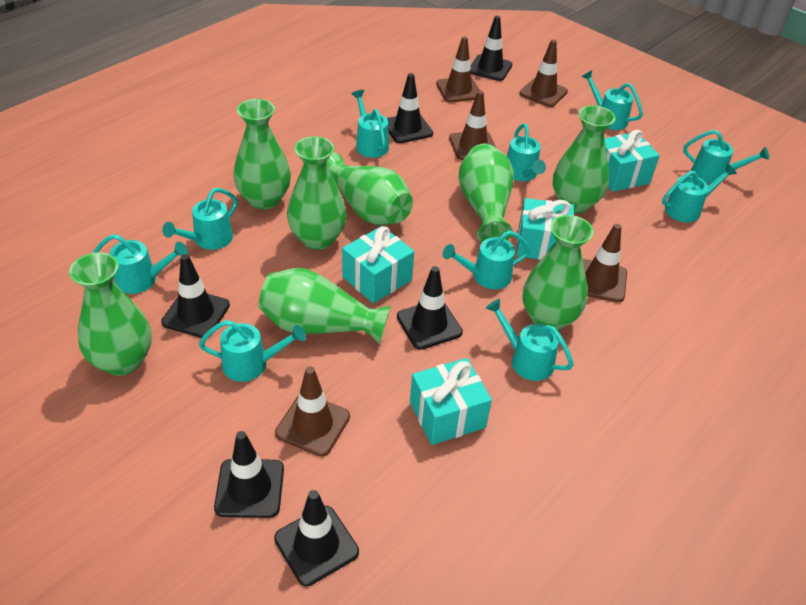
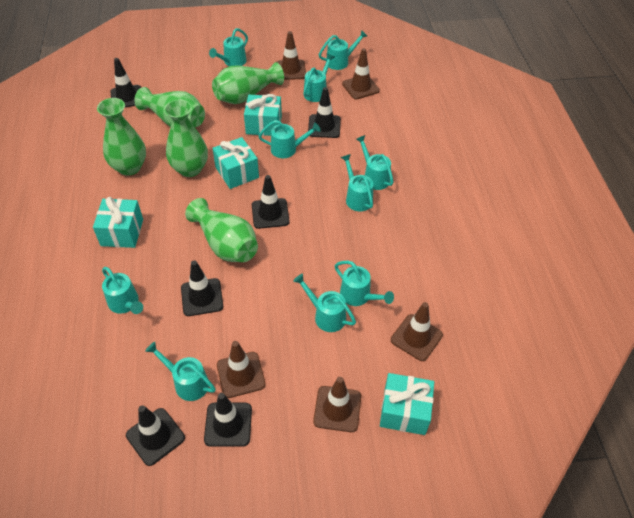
green vase: 8 -> 5

